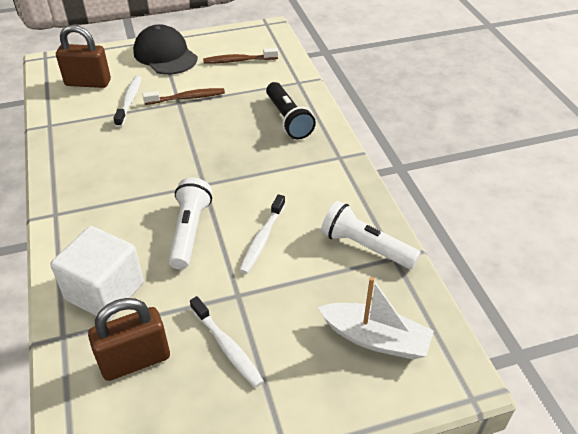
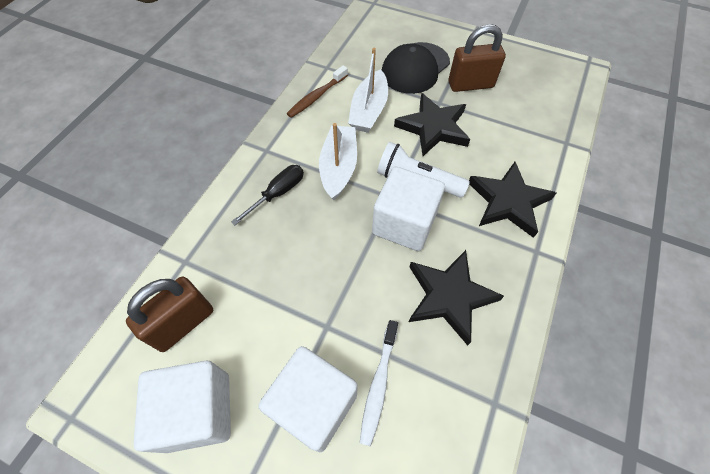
black flashlight: 1 -> 0
black screwdriver: 0 -> 1
black star: 0 -> 3
brown toothbrush: 2 -> 1
white boat: 1 -> 2
white cube: 1 -> 3
white flashlight: 2 -> 1
white toothbrush: 3 -> 1

